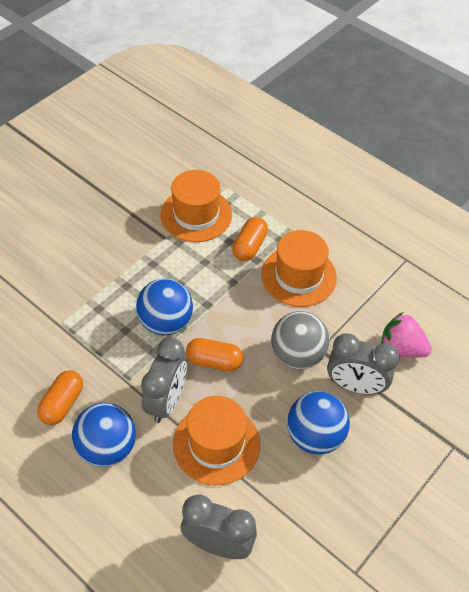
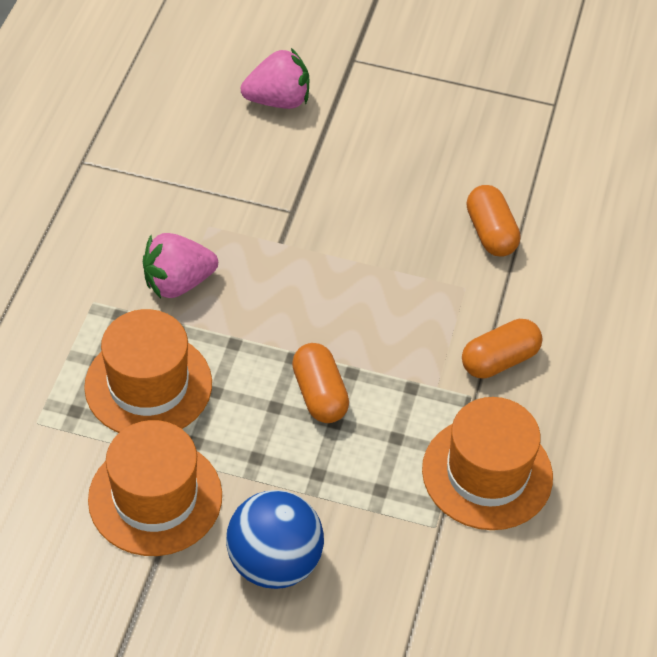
blue ball: 3 -> 1
grey ball: 1 -> 0
grey clock: 3 -> 0
pink strawberry: 1 -> 2

